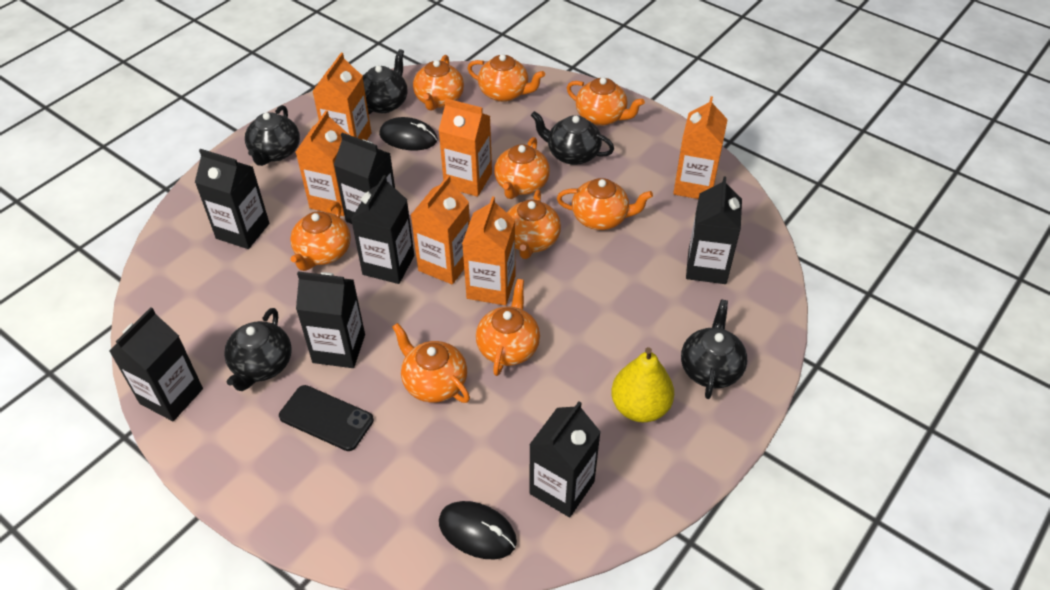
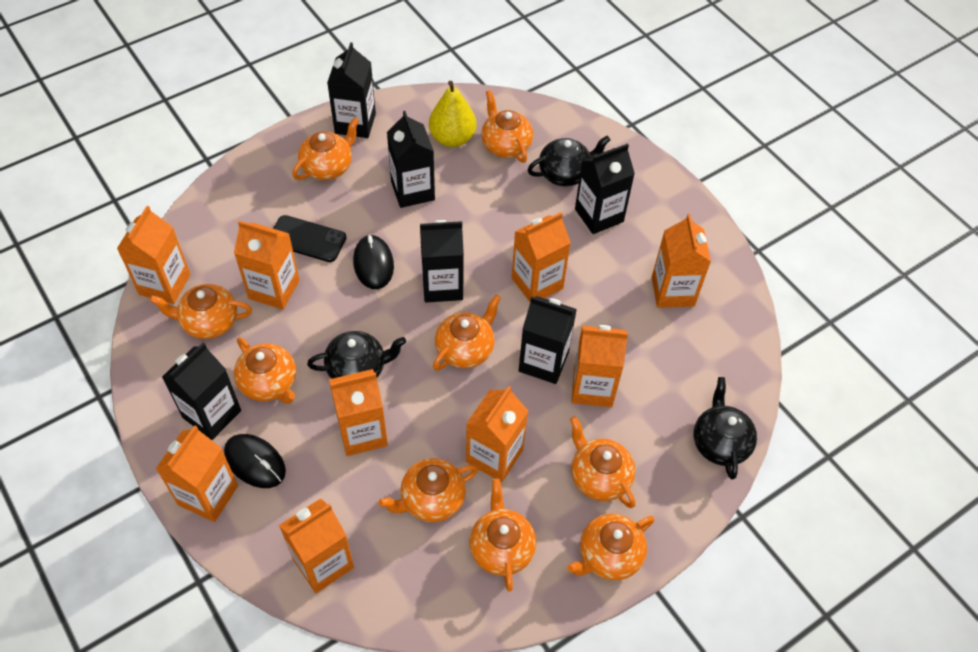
black carton: 7 -> 6
black teapot: 5 -> 3
orange carton: 6 -> 9

